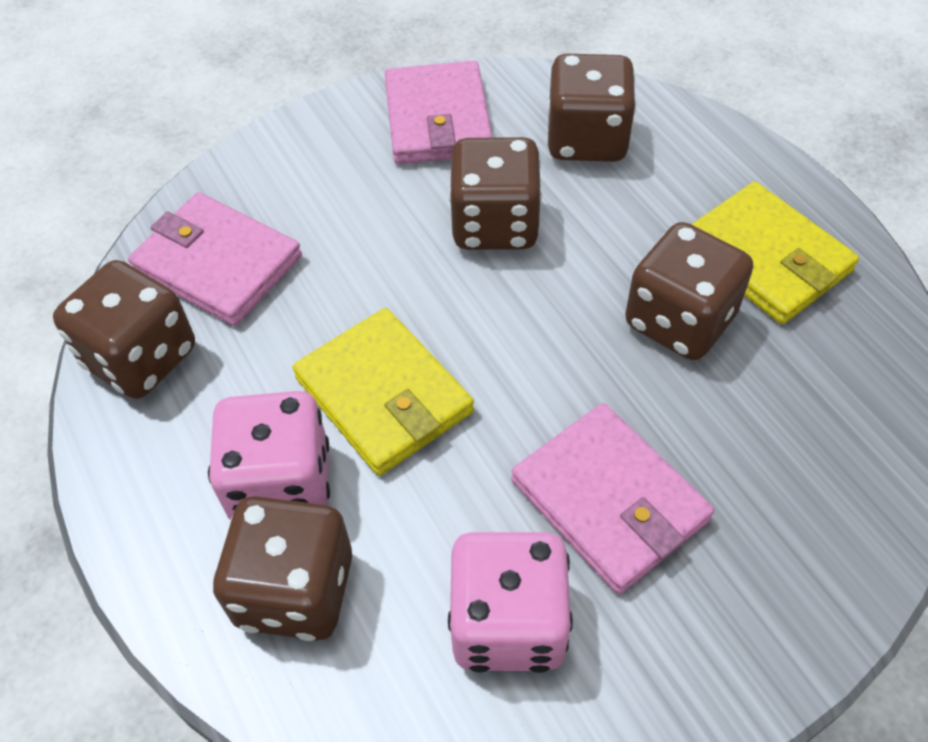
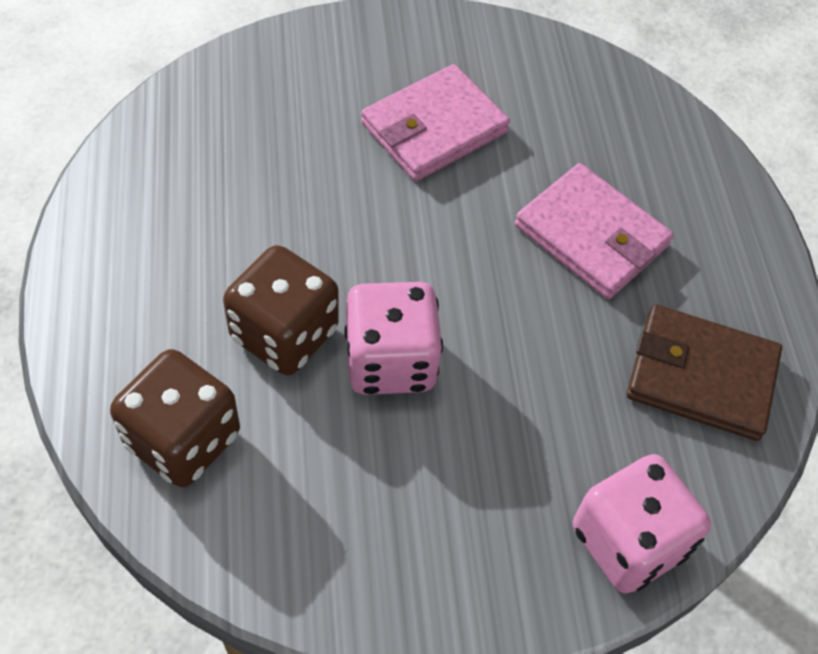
brown dice: 5 -> 2
brown wallet: 0 -> 1
pink wallet: 3 -> 2
yellow wallet: 2 -> 0

